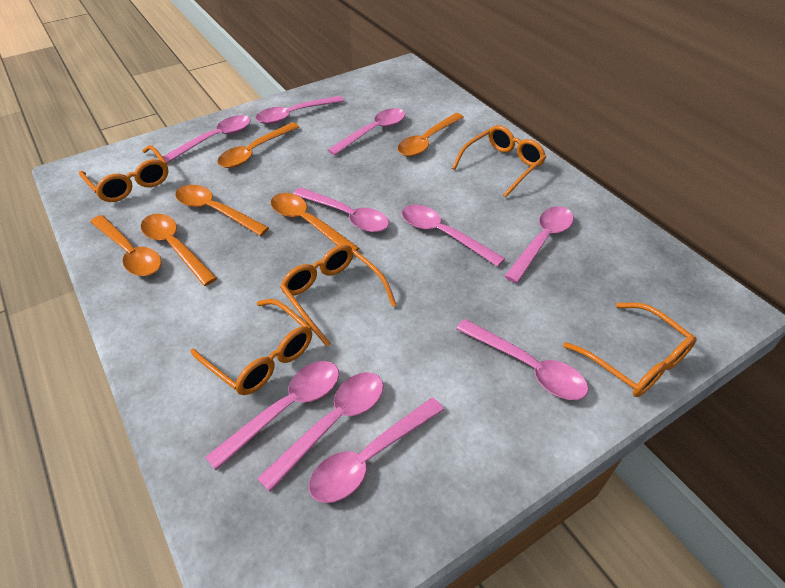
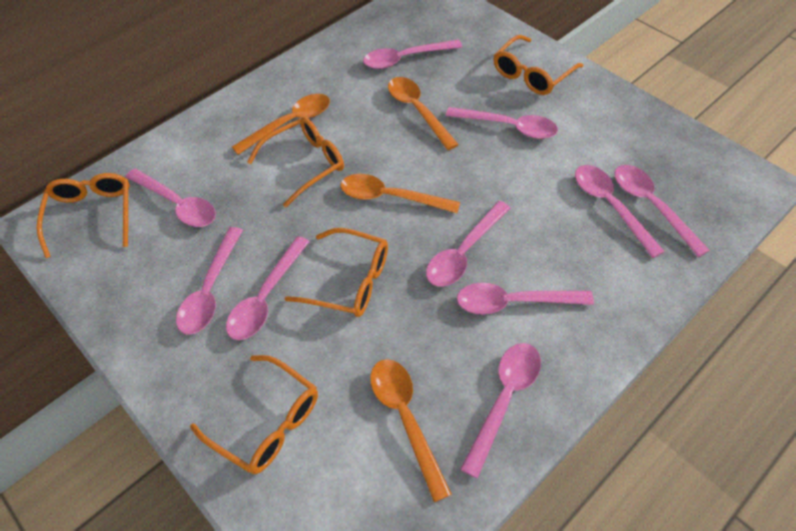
orange spoon: 6 -> 4

